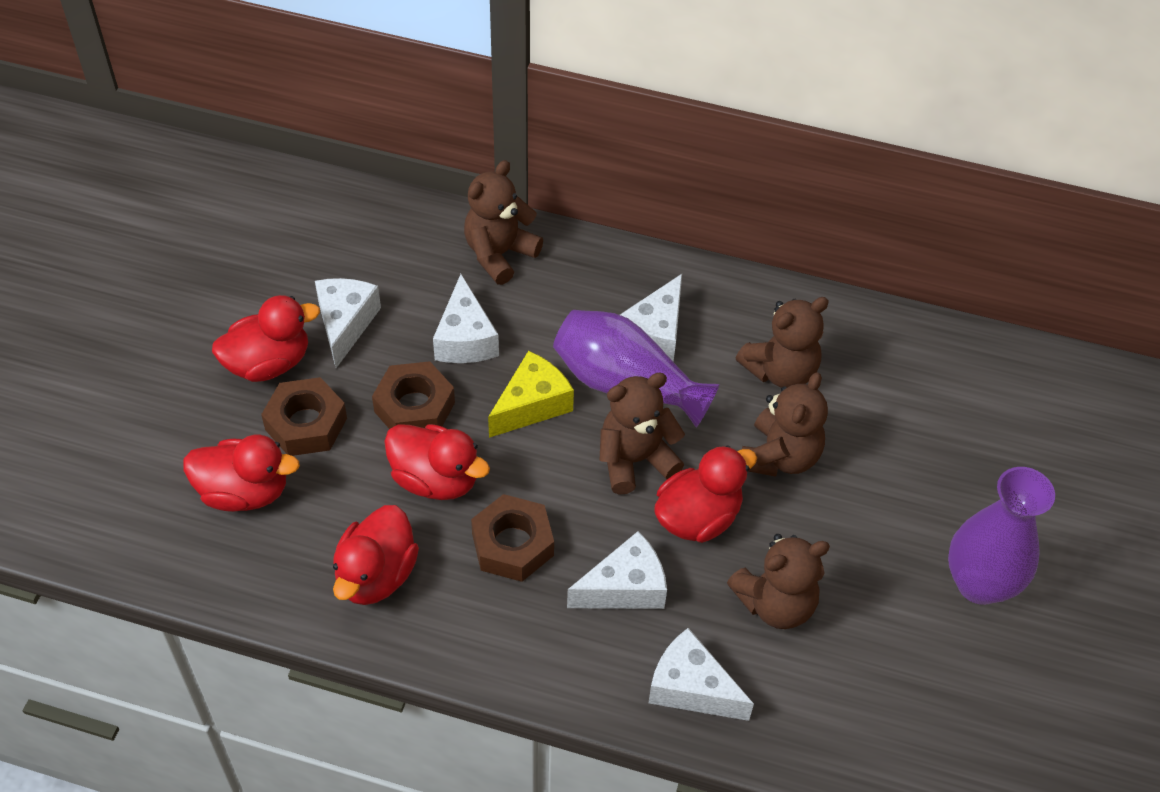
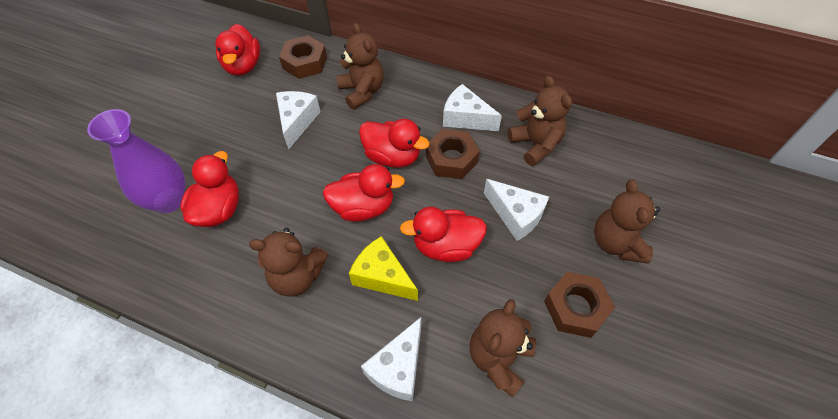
purple vase: 2 -> 1
white cheese: 5 -> 4

